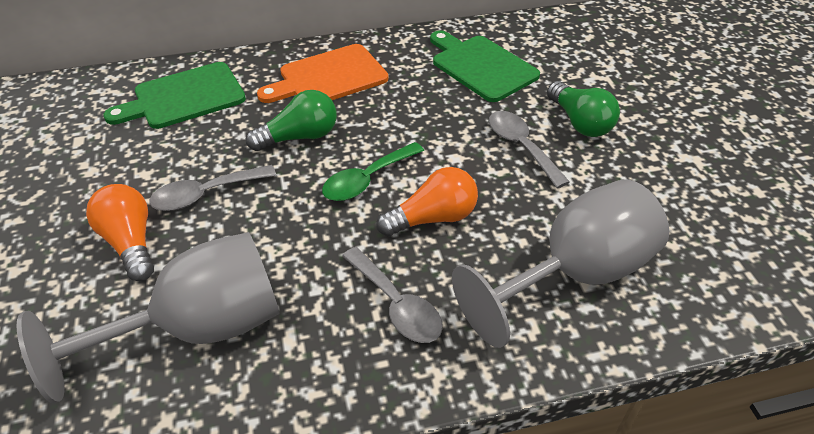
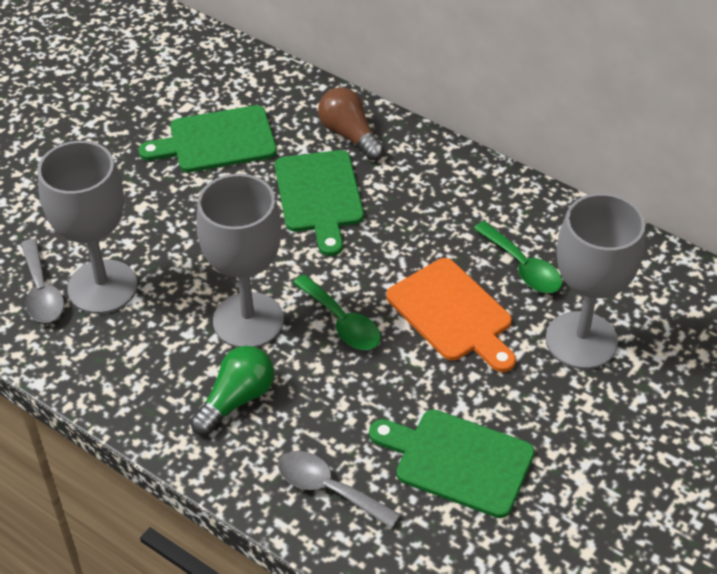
brown light bulb: 0 -> 1
green cutting board: 2 -> 3
green light bulb: 2 -> 1
green spoon: 1 -> 2
grey goblet: 2 -> 3
grey spoon: 3 -> 2
orange light bulb: 2 -> 0

